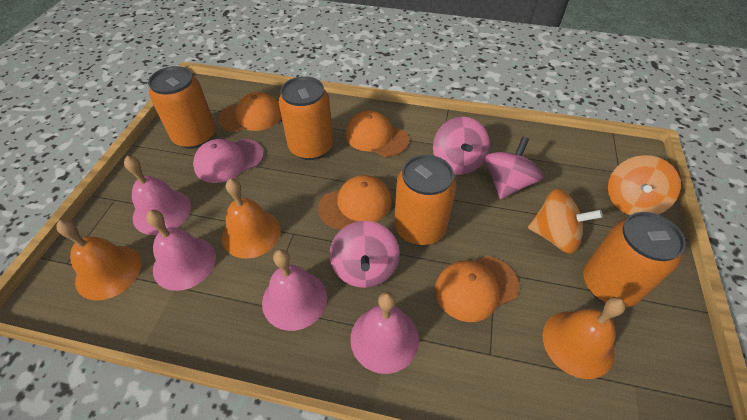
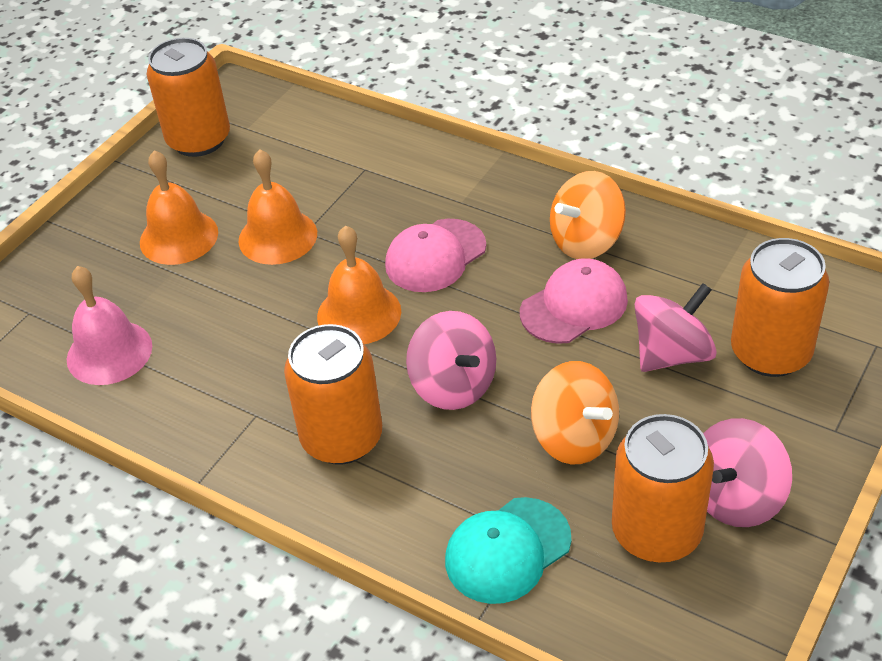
orange cap: 4 -> 0
pink bell: 4 -> 1
pink cap: 1 -> 2
turquoise cap: 0 -> 1

